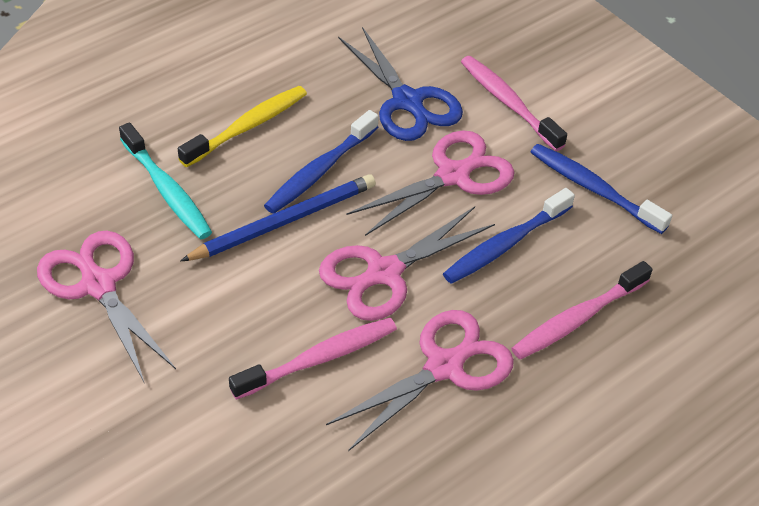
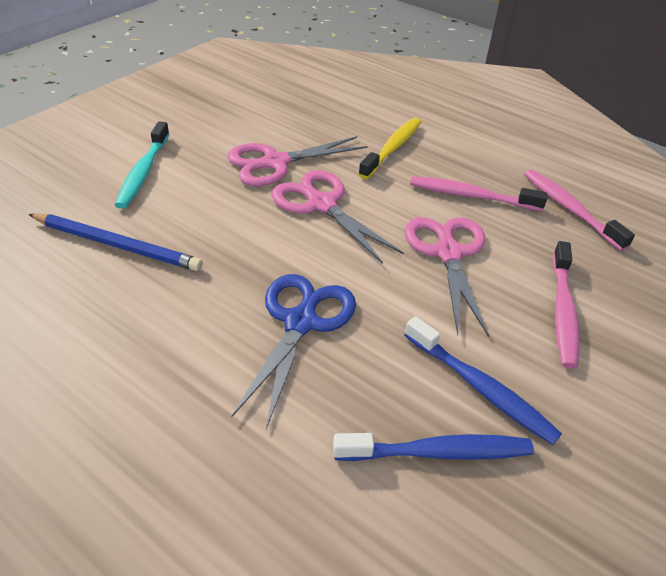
blue toothbrush: 3 -> 2
pink scissors: 4 -> 3

